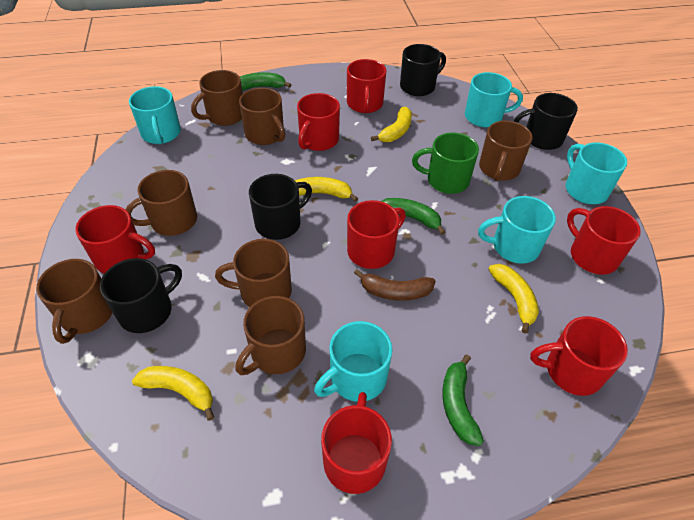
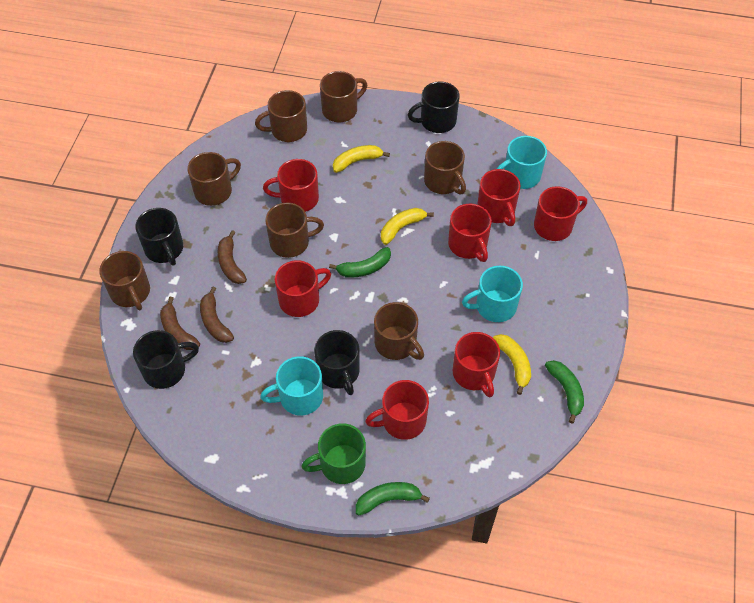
brown banana: 1 -> 3
turquoise mug: 5 -> 3
yellow banana: 4 -> 3

